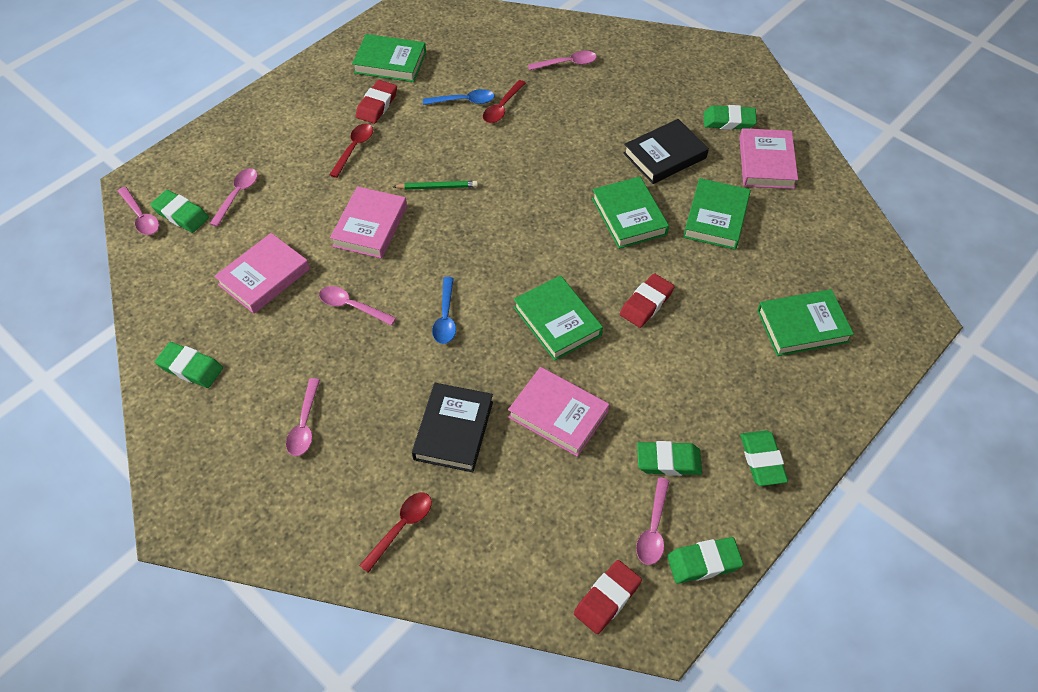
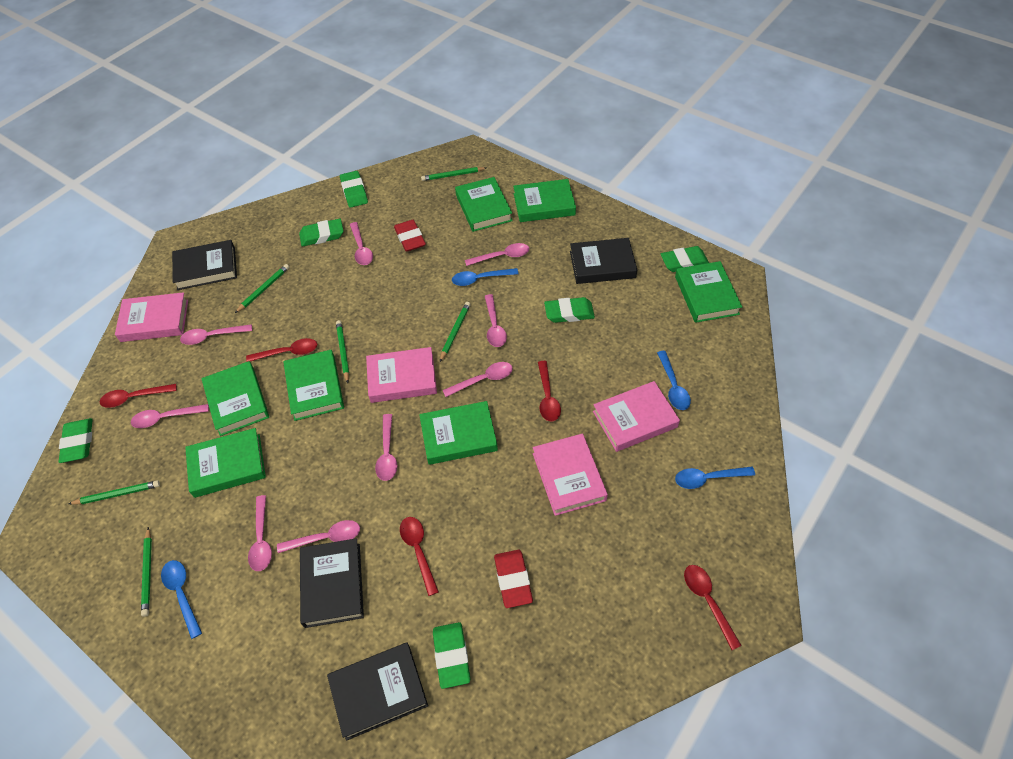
black book: 2 -> 4
blue spoon: 2 -> 4
green book: 5 -> 7
green pencil: 1 -> 6
pink spoon: 6 -> 9
red eraser: 3 -> 2
red spoon: 3 -> 5

